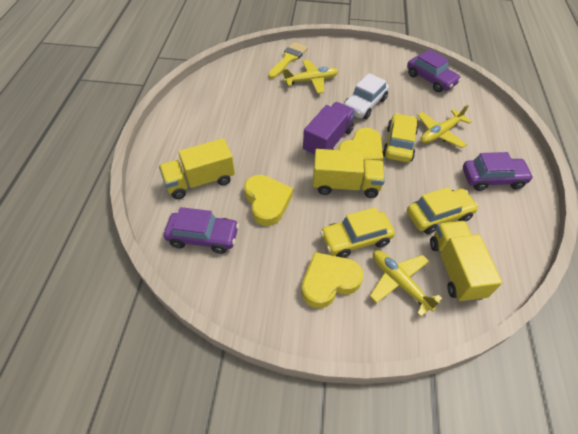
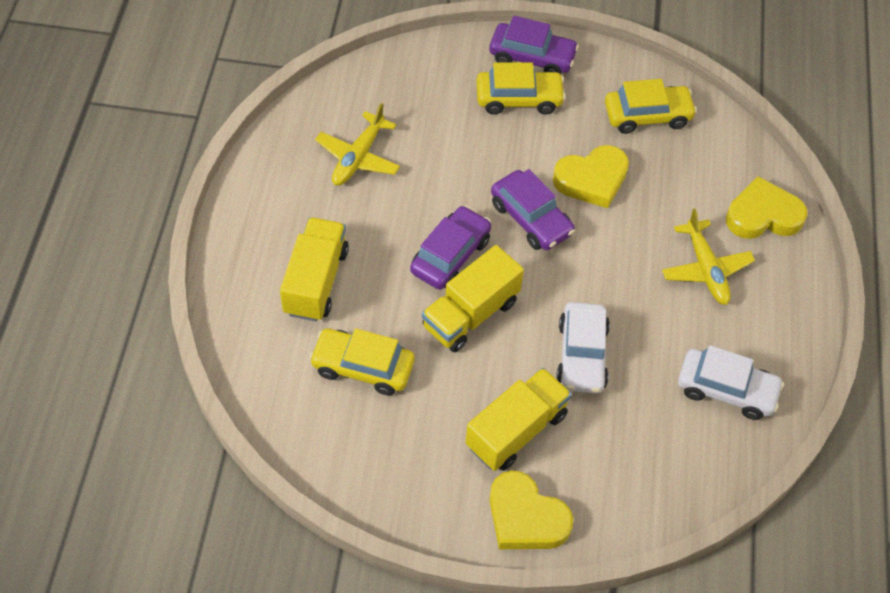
purple truck: 1 -> 0
white car: 1 -> 2
yellow brush: 1 -> 0
yellow plane: 3 -> 2

